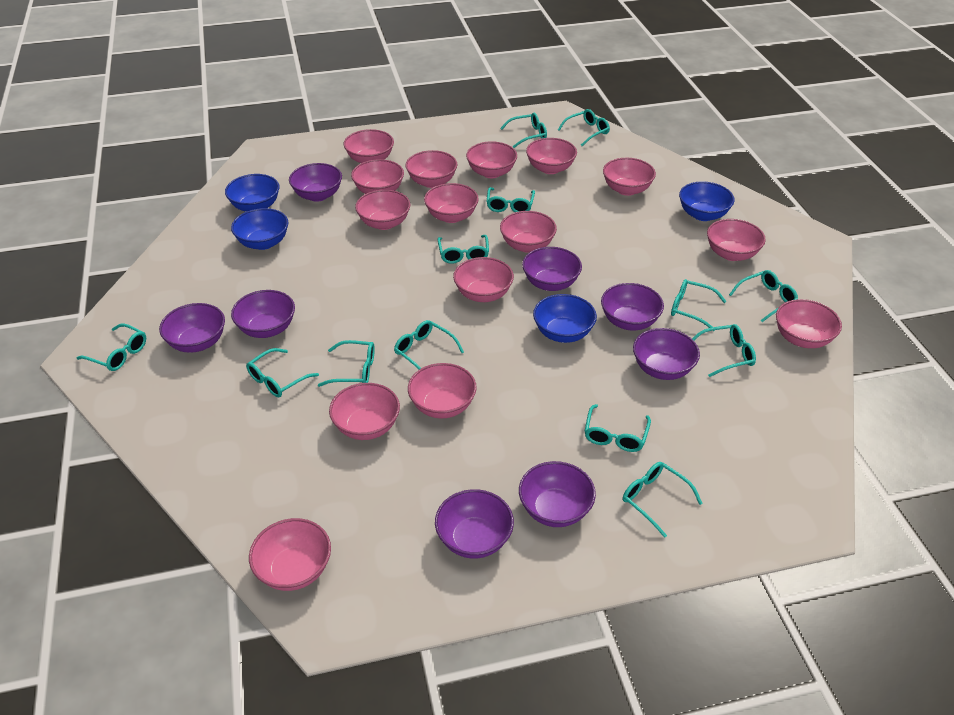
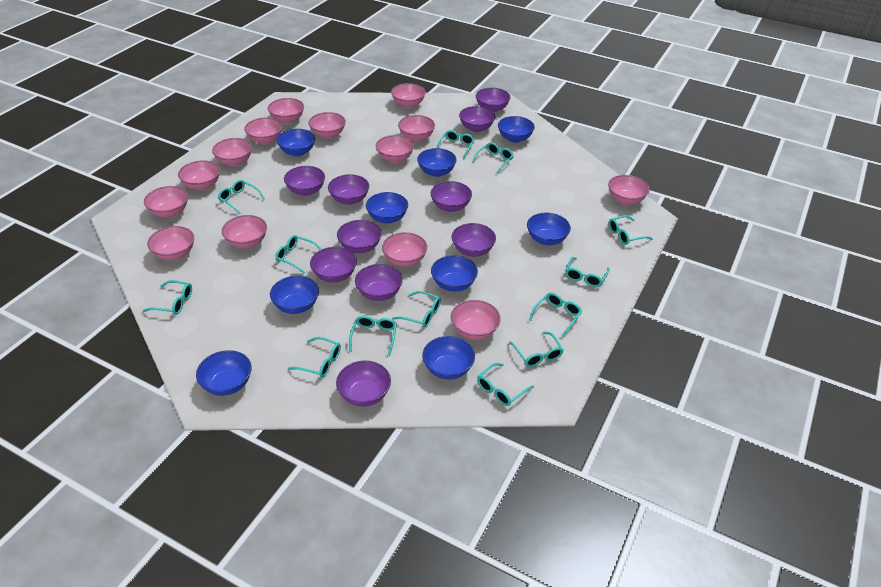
blue bowl: 4 -> 9
pink bowl: 15 -> 14
purple bowl: 8 -> 10

